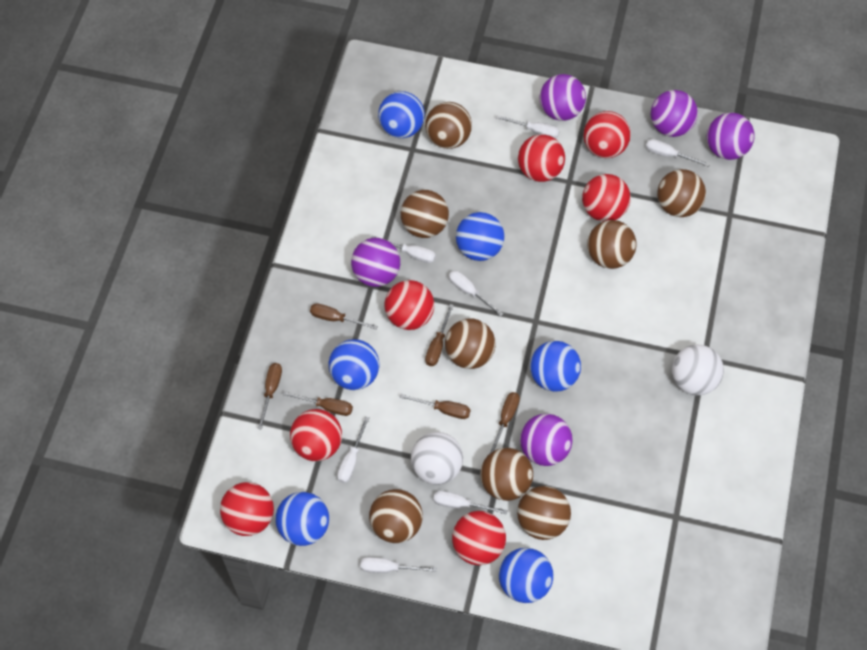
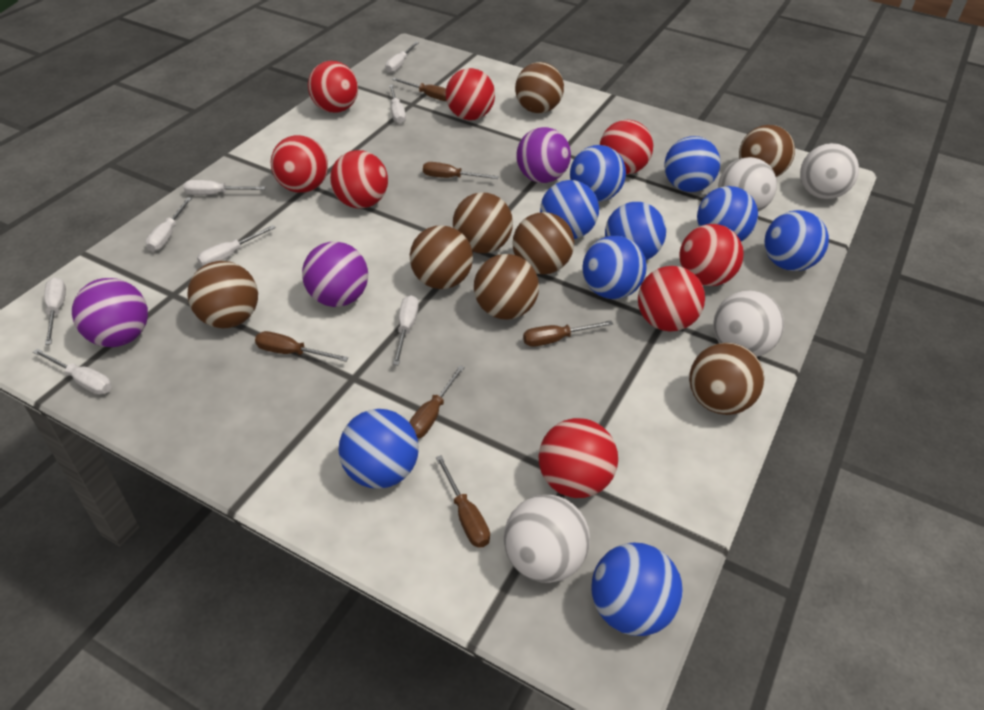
blue ball: 6 -> 9
purple ball: 5 -> 3
red ball: 7 -> 8
white ball: 2 -> 4
white screwdriver: 7 -> 8

